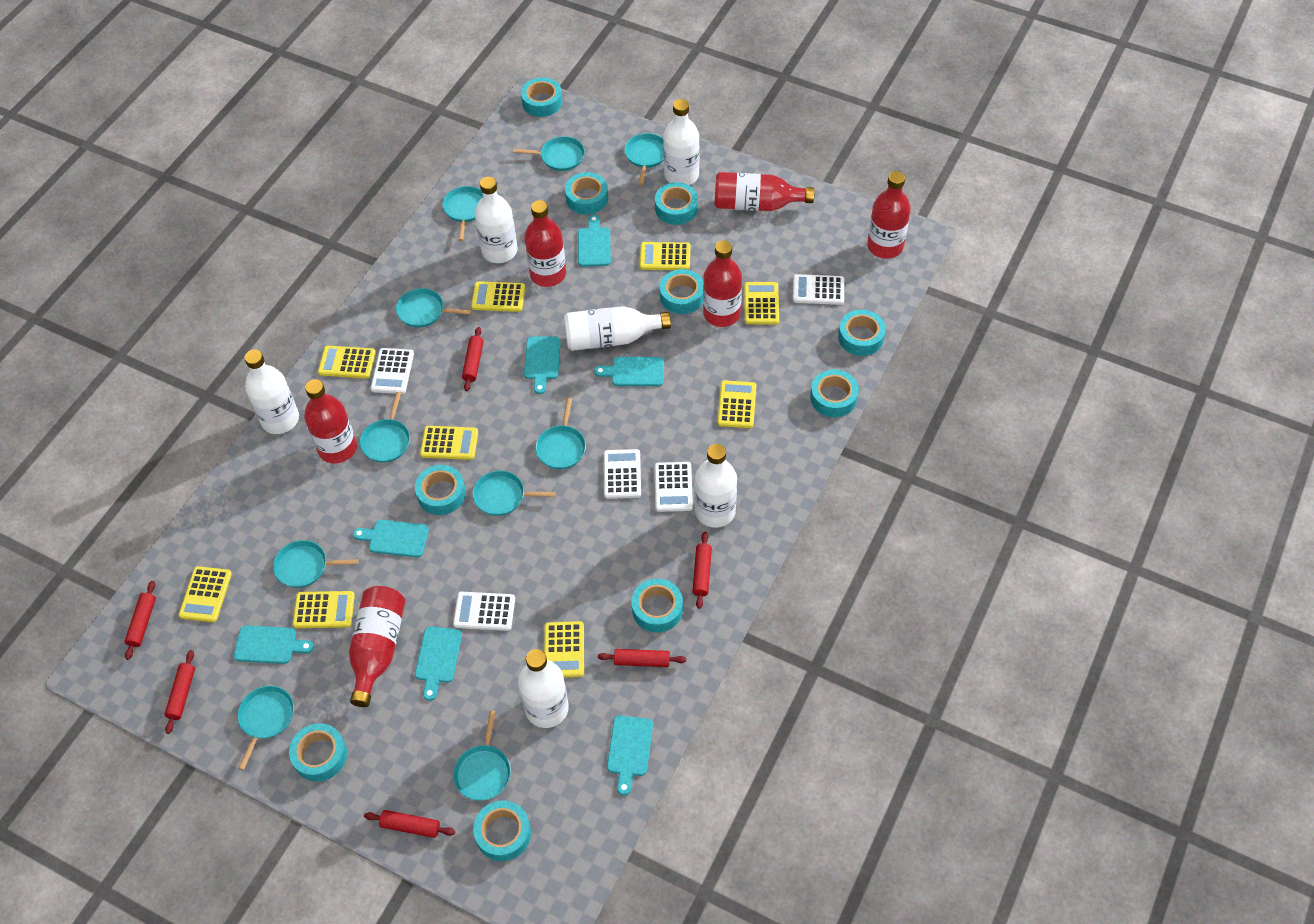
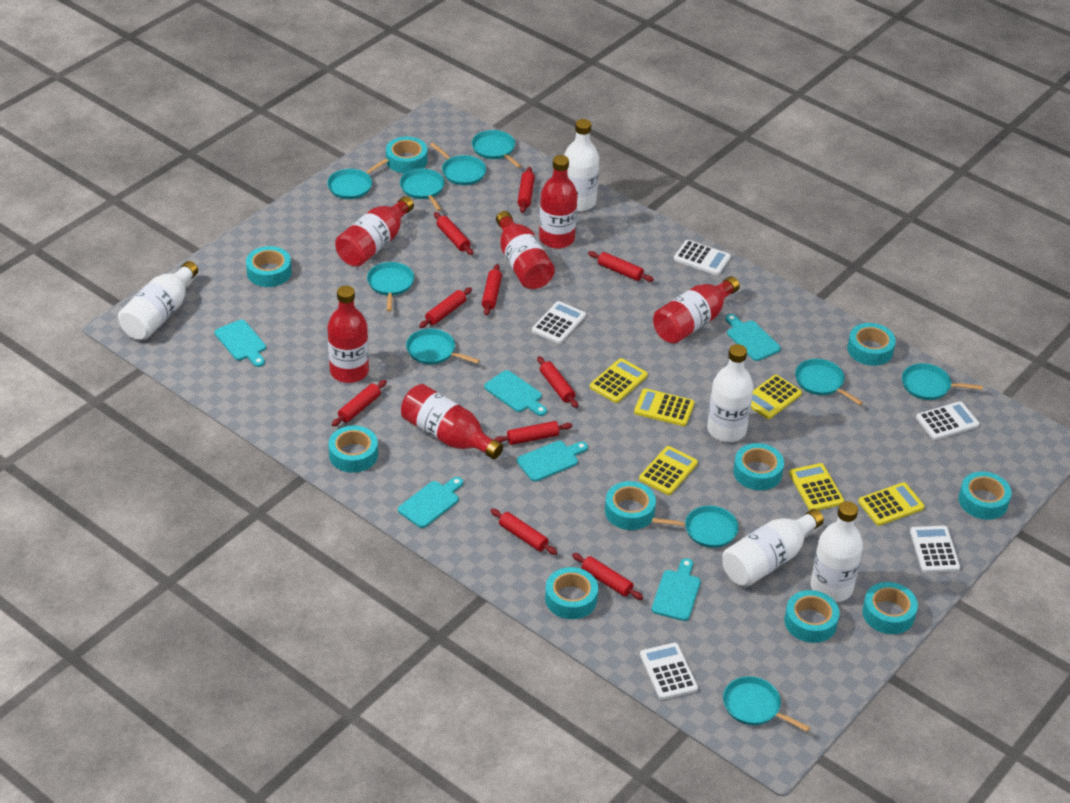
red rolling pin: 6 -> 10
turquoise cutting board: 7 -> 6
white bottle: 6 -> 5
yellow calculator: 9 -> 6

